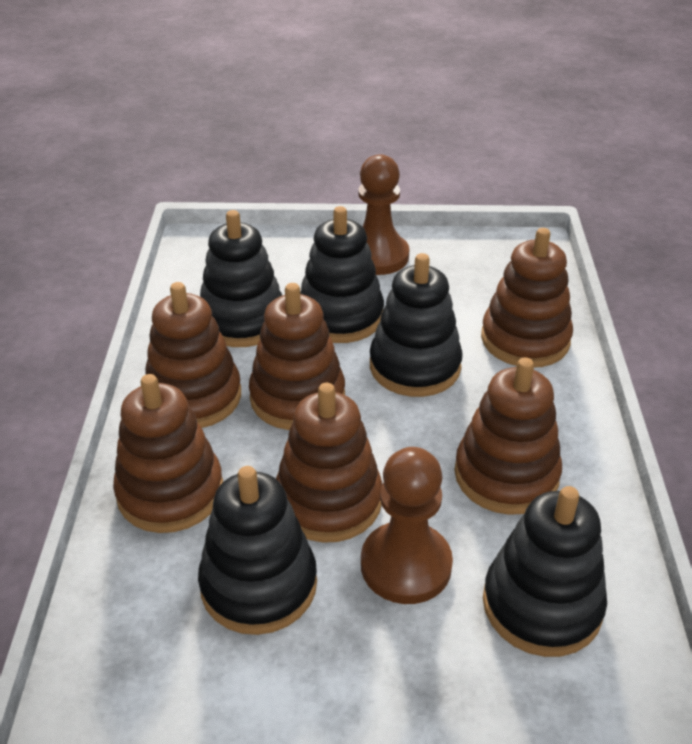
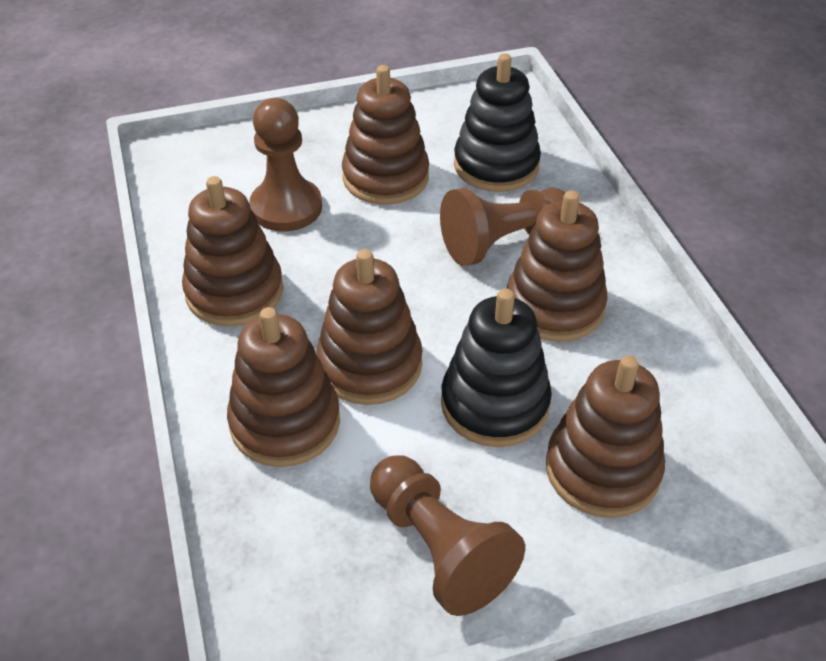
black stacking toy: 5 -> 2
brown pawn: 2 -> 3

